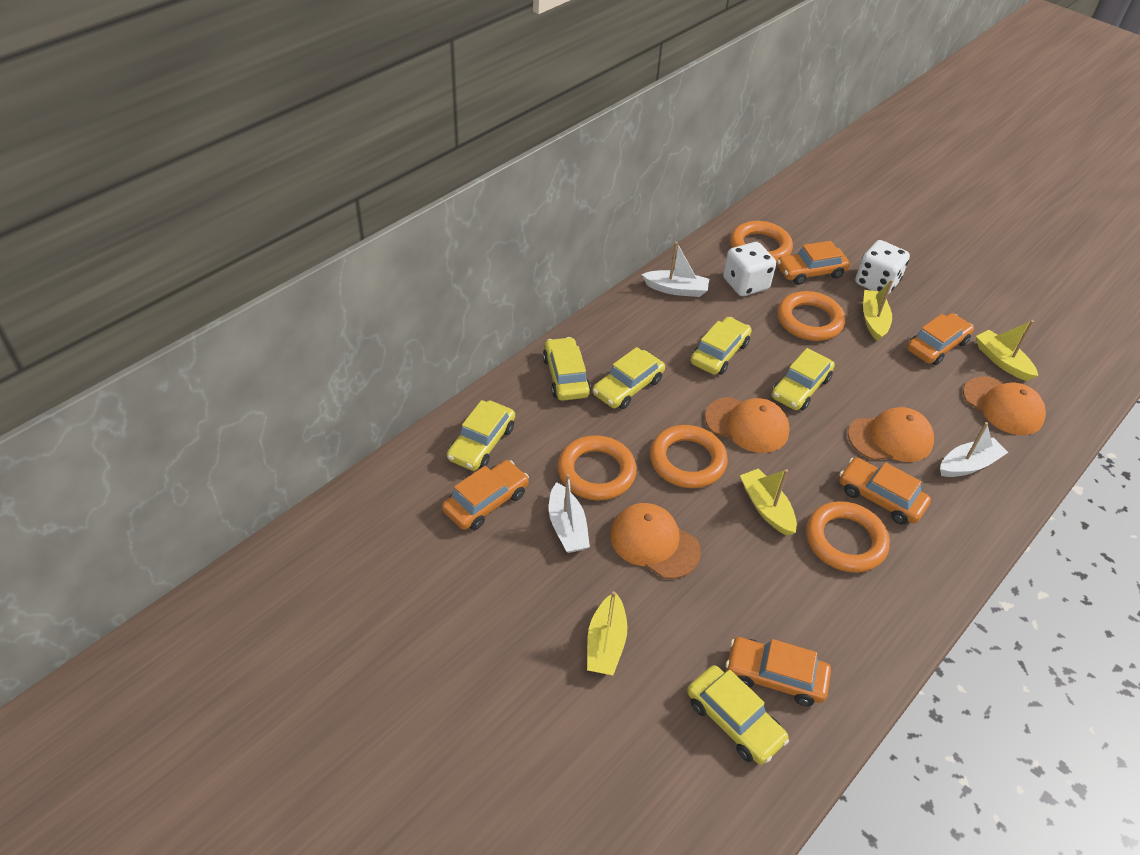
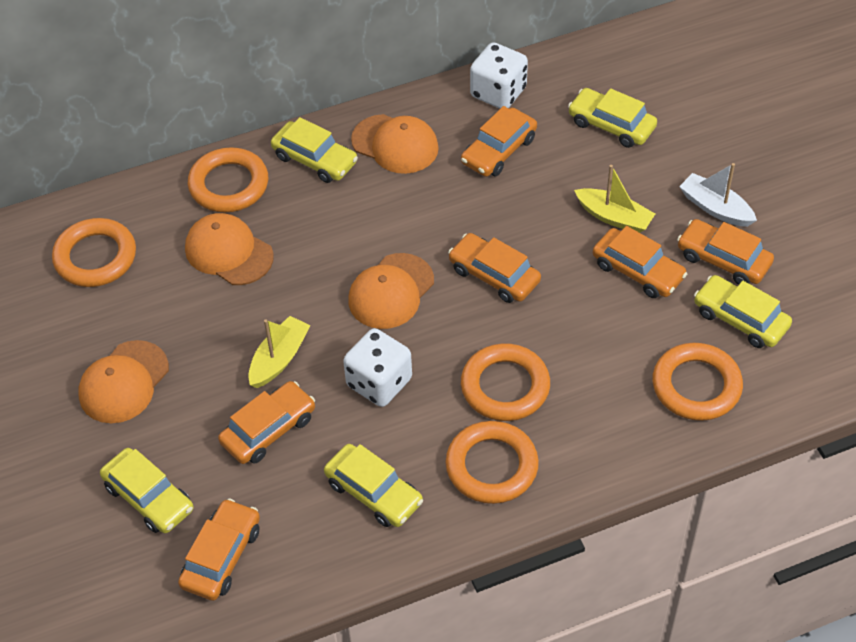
orange car: 5 -> 6
white boat: 3 -> 1
yellow boat: 4 -> 2
yellow car: 6 -> 5

